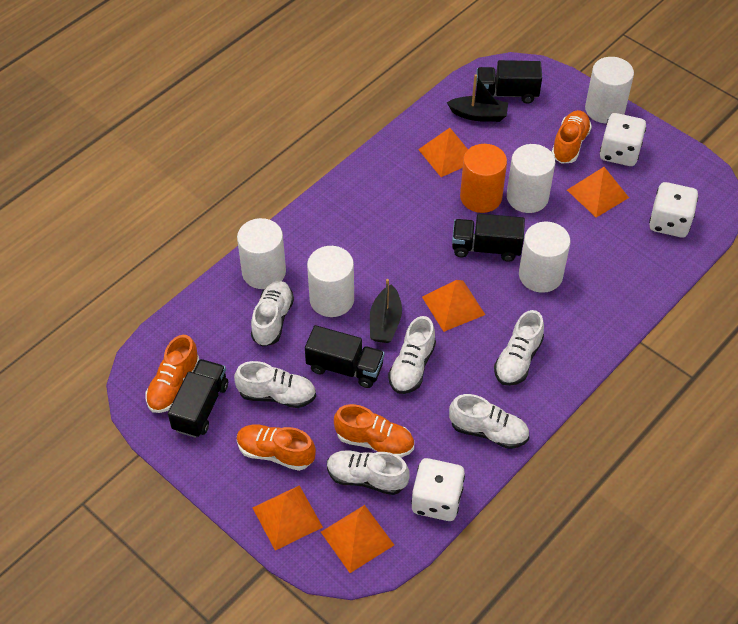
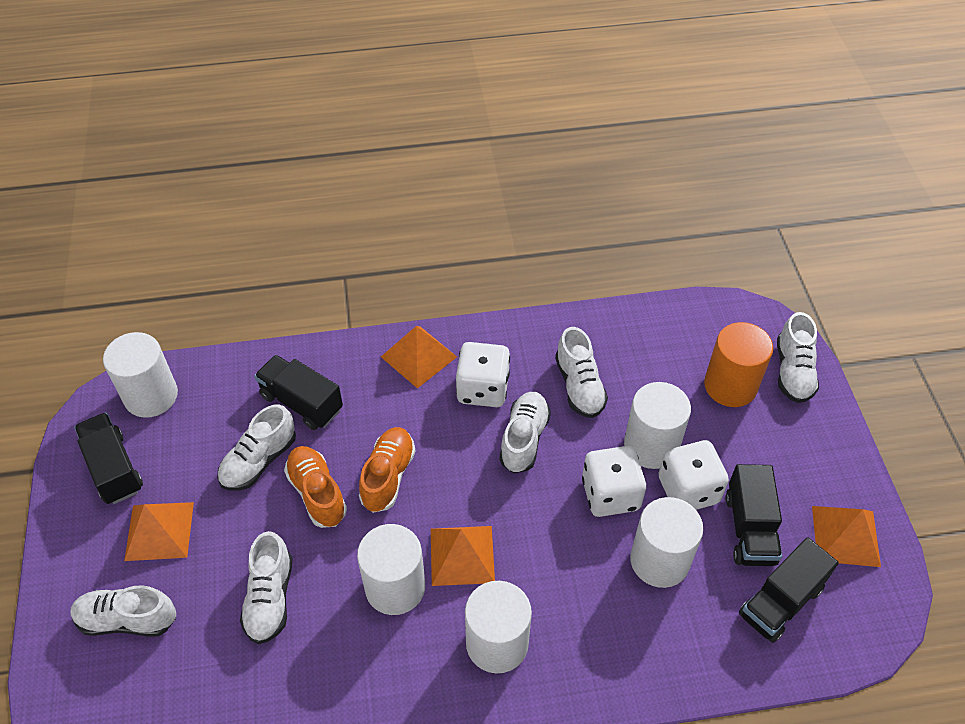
black boat: 2 -> 0
orange pyramid: 5 -> 4
orange shoe: 4 -> 2

